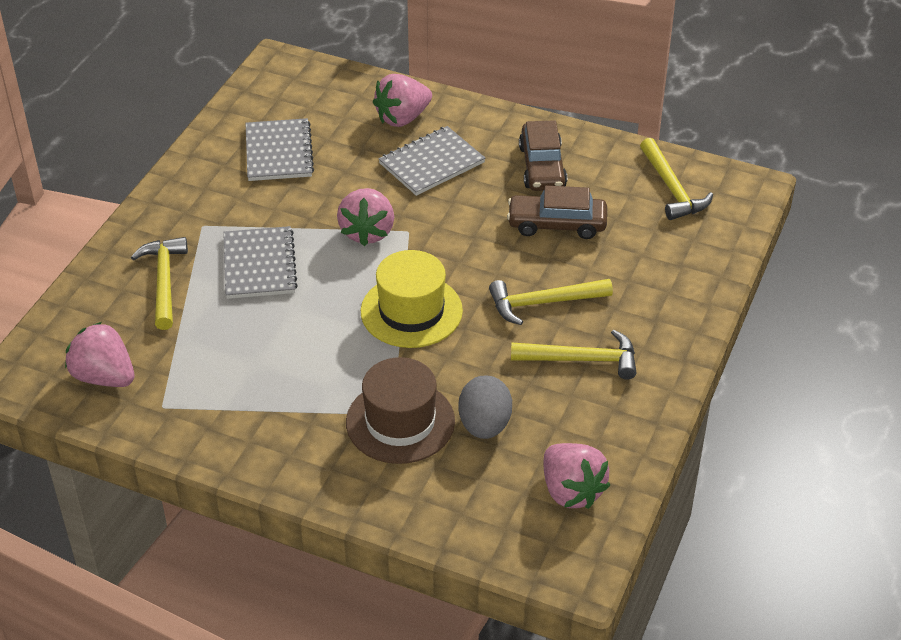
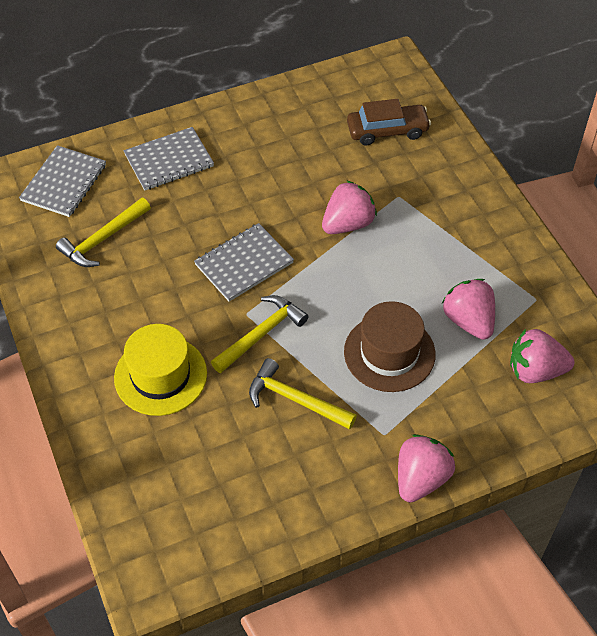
brown car: 2 -> 1
grey egg: 1 -> 0
yellow hammer: 4 -> 3

